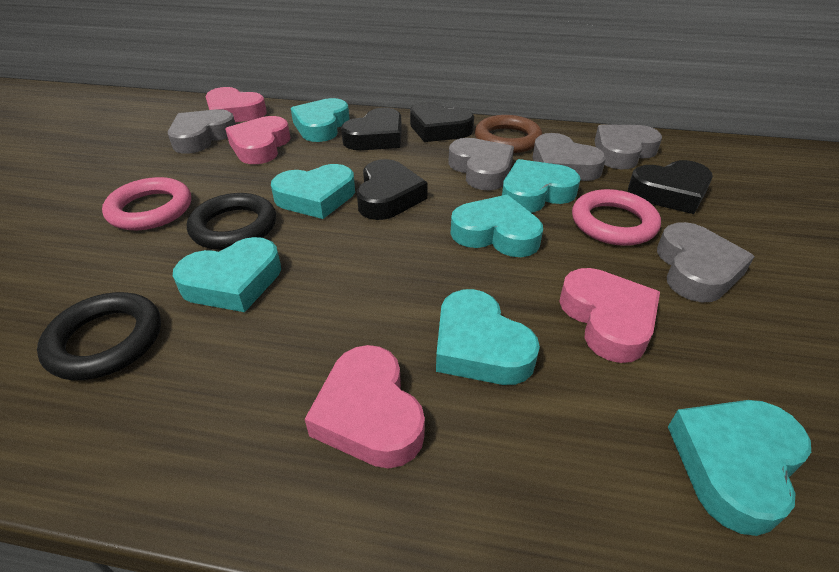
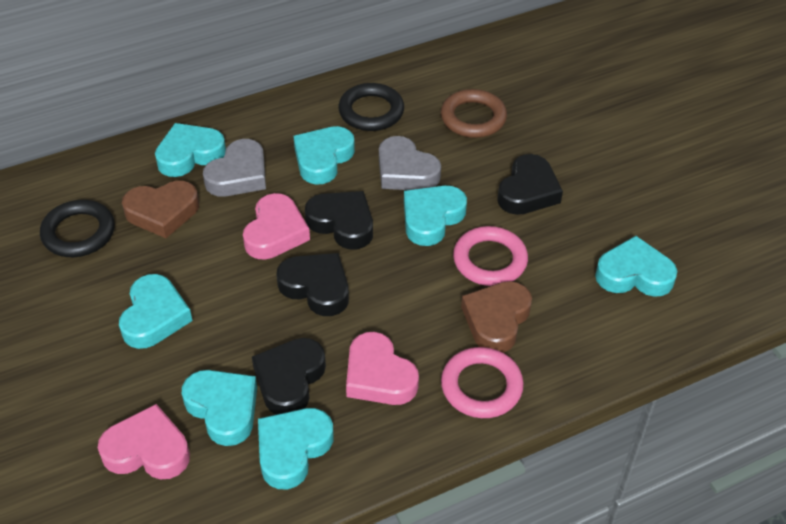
brown heart: 0 -> 2
grey heart: 5 -> 2
pink heart: 4 -> 3

